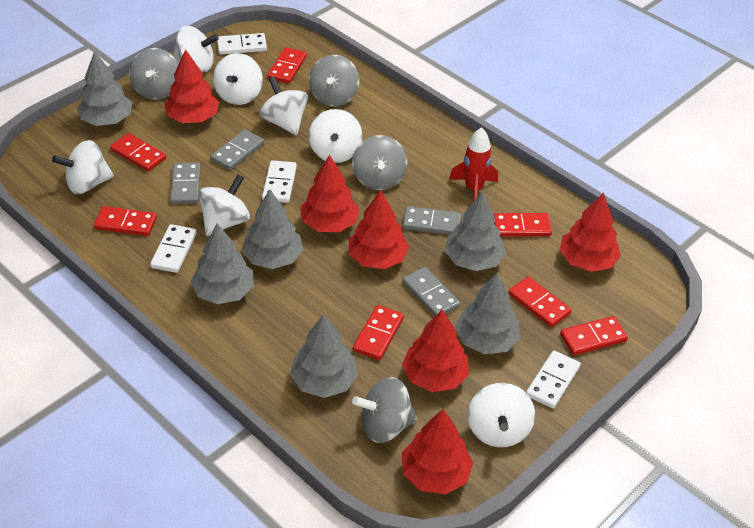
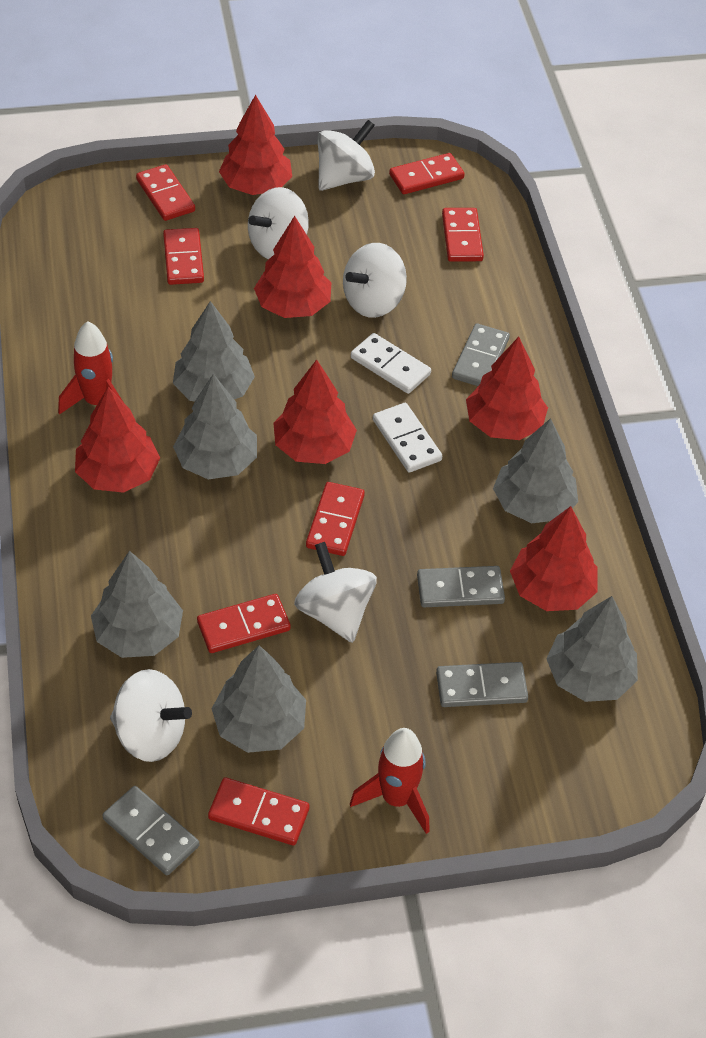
grey spinning top: 4 -> 0
red rocket: 1 -> 2
white domino: 4 -> 2
white spinning top: 7 -> 5

